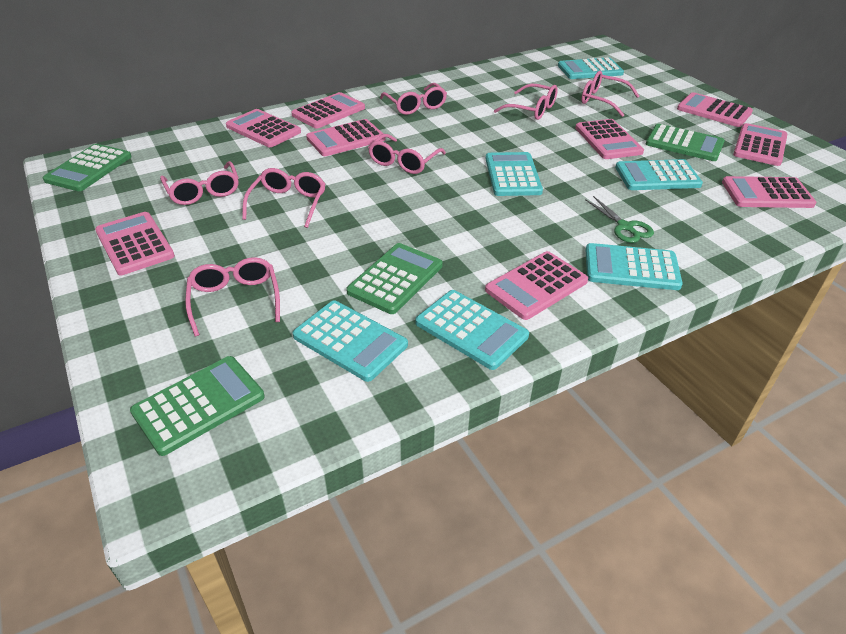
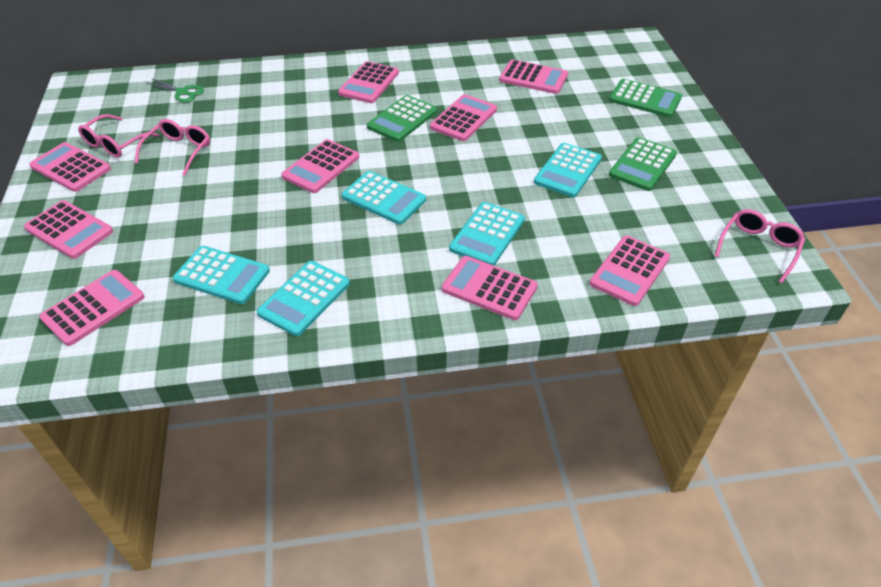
green calculator: 4 -> 3
pink glasses: 7 -> 3
turquoise calculator: 6 -> 5

